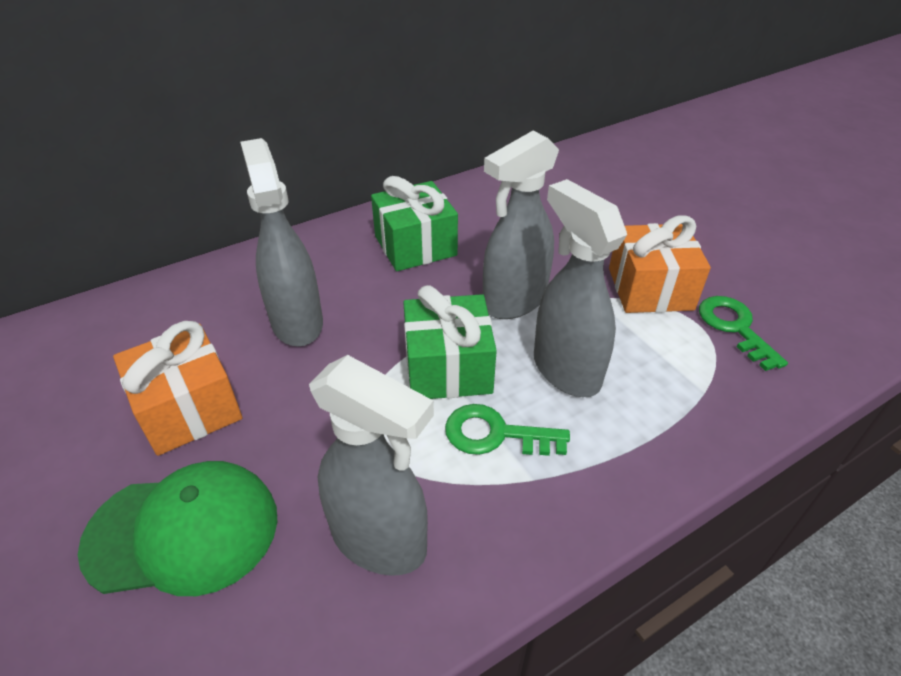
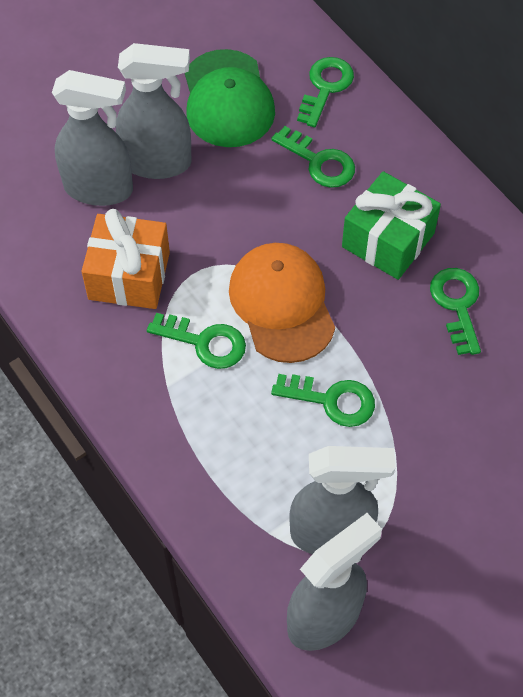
green gift: 2 -> 1
green key: 2 -> 5
orange cap: 0 -> 1
orange gift: 2 -> 1

